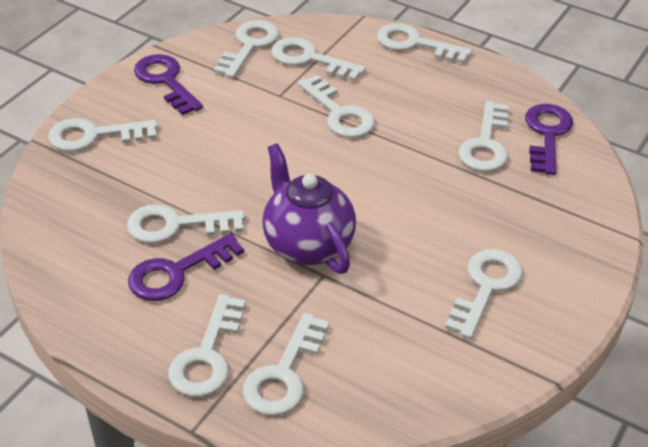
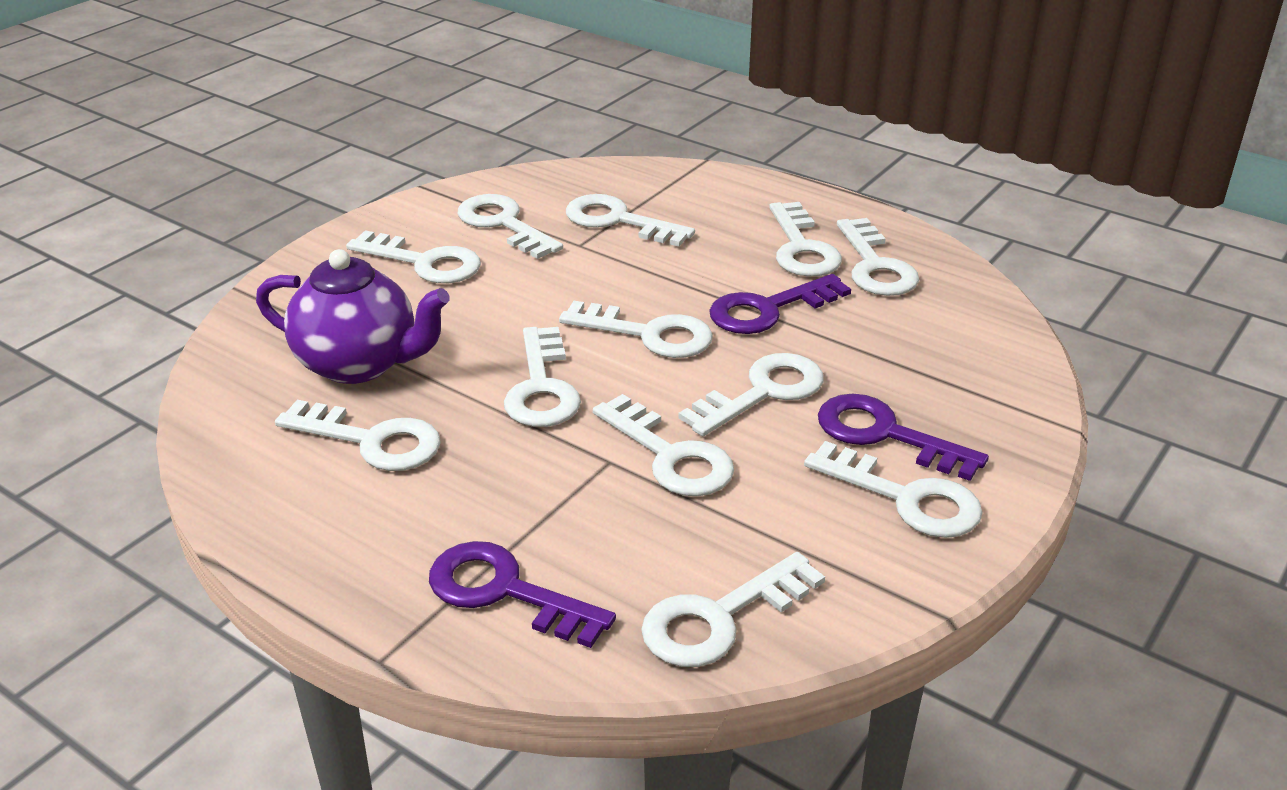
white key: 10 -> 12

